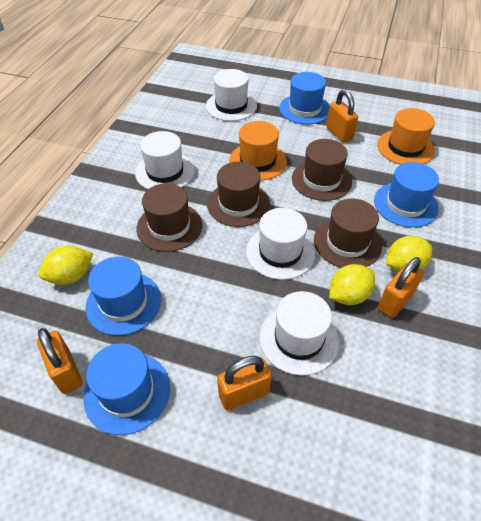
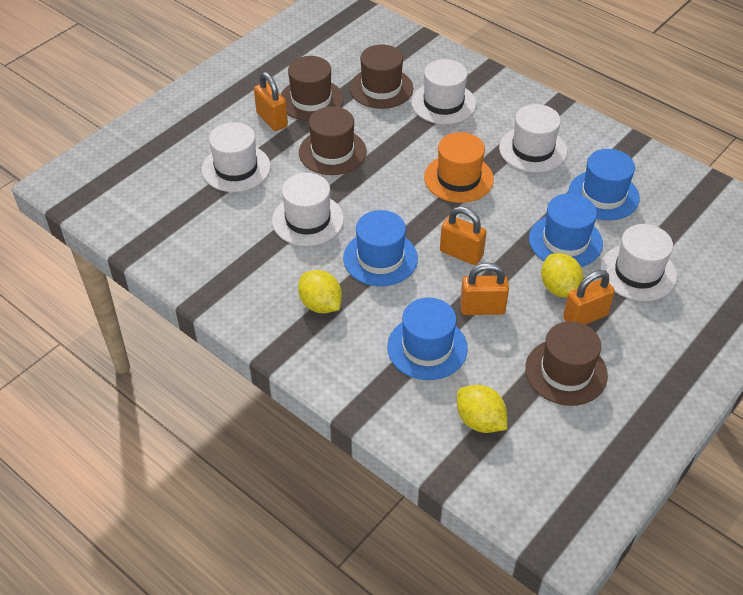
orange hat: 2 -> 1
white hat: 4 -> 5

